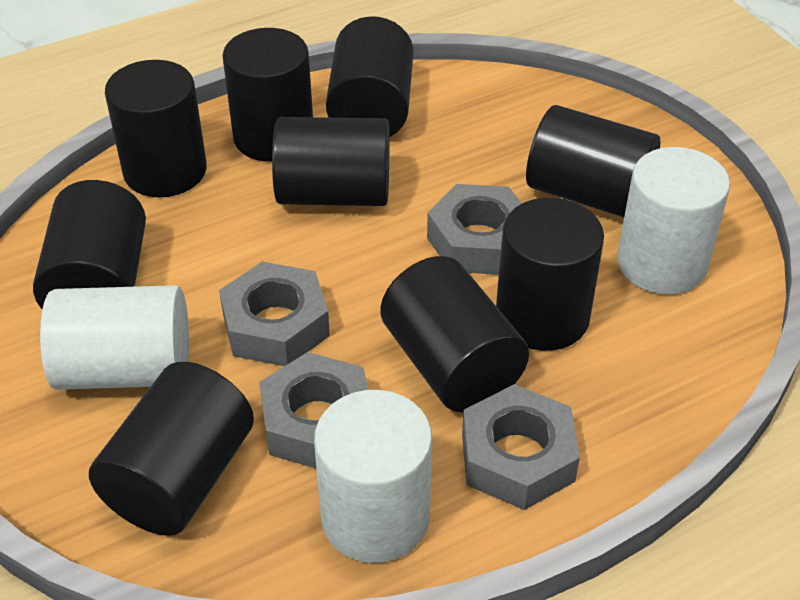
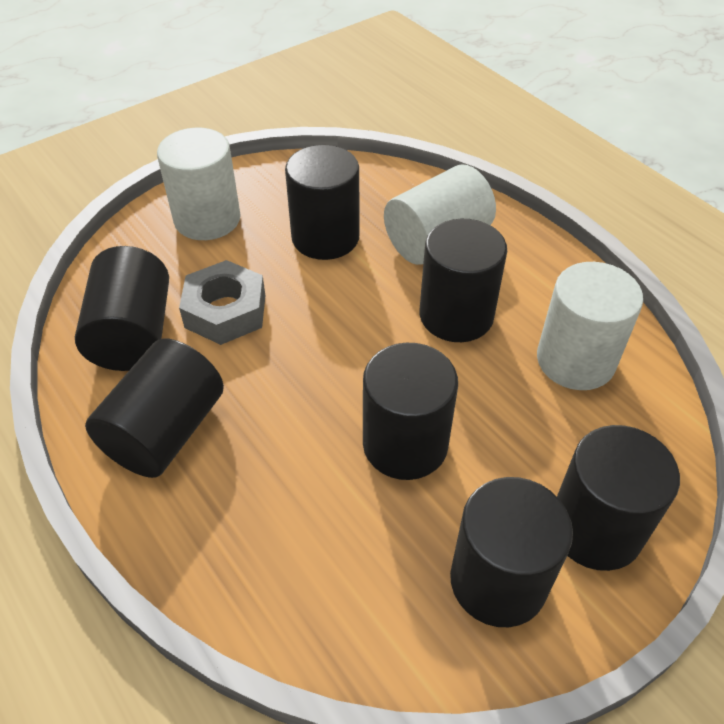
black cylinder: 9 -> 7
grey nut: 4 -> 1

